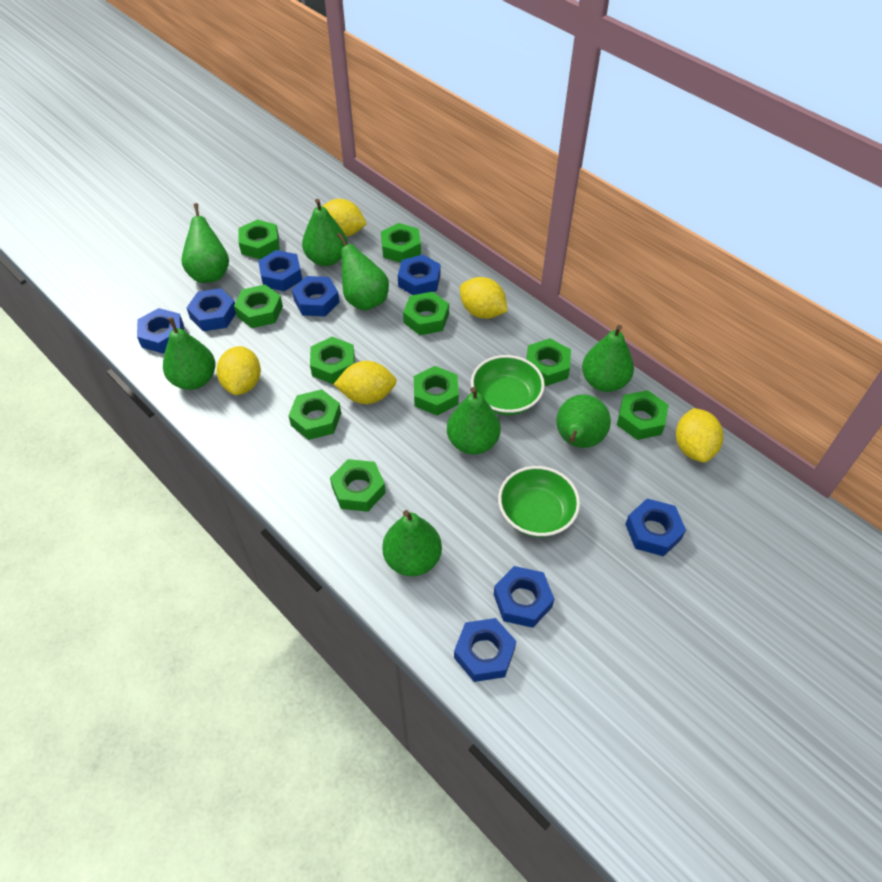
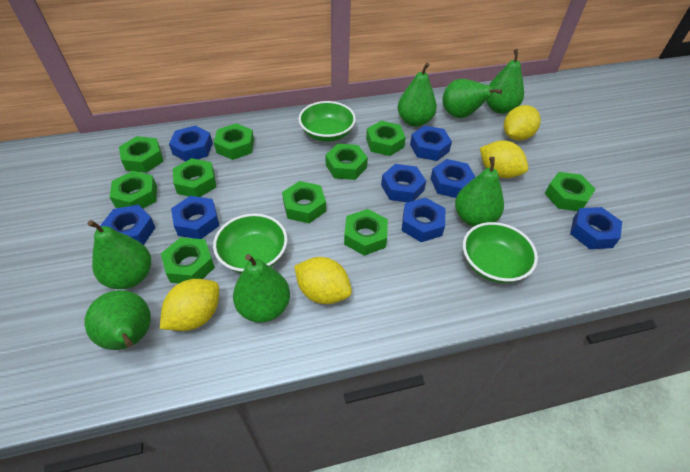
green bowl: 2 -> 3
green pear: 8 -> 7
yellow lemon: 5 -> 4

